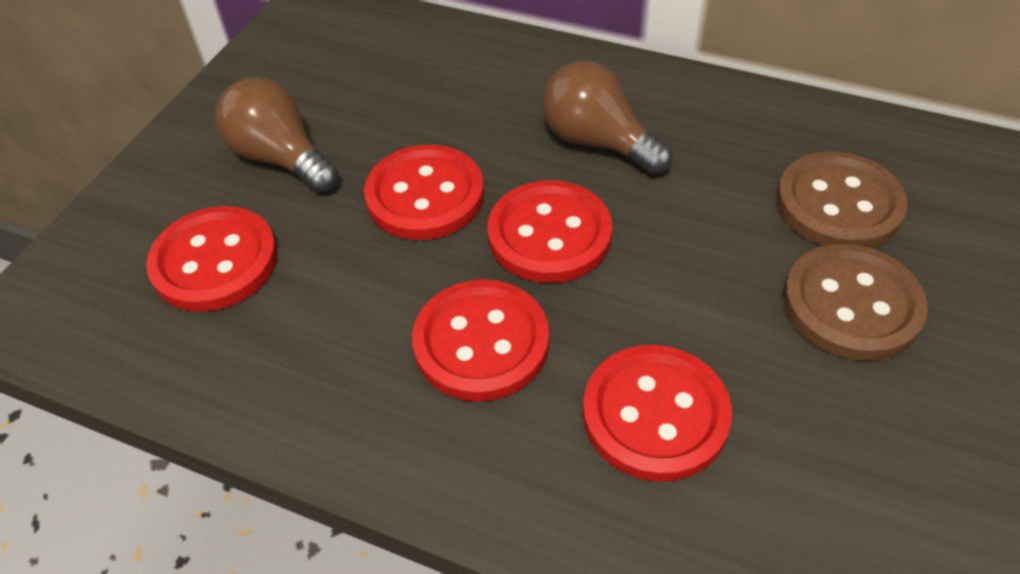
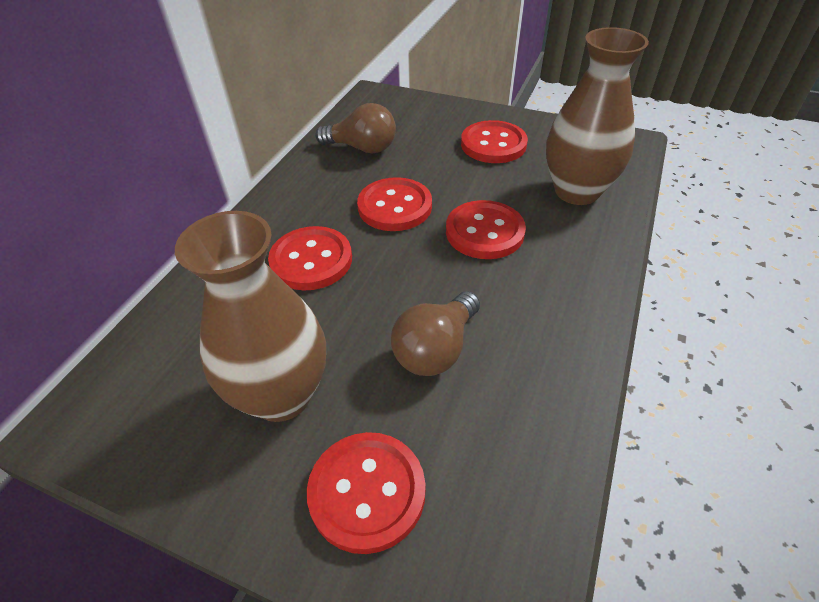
brown button: 2 -> 0
brown vase: 0 -> 2

